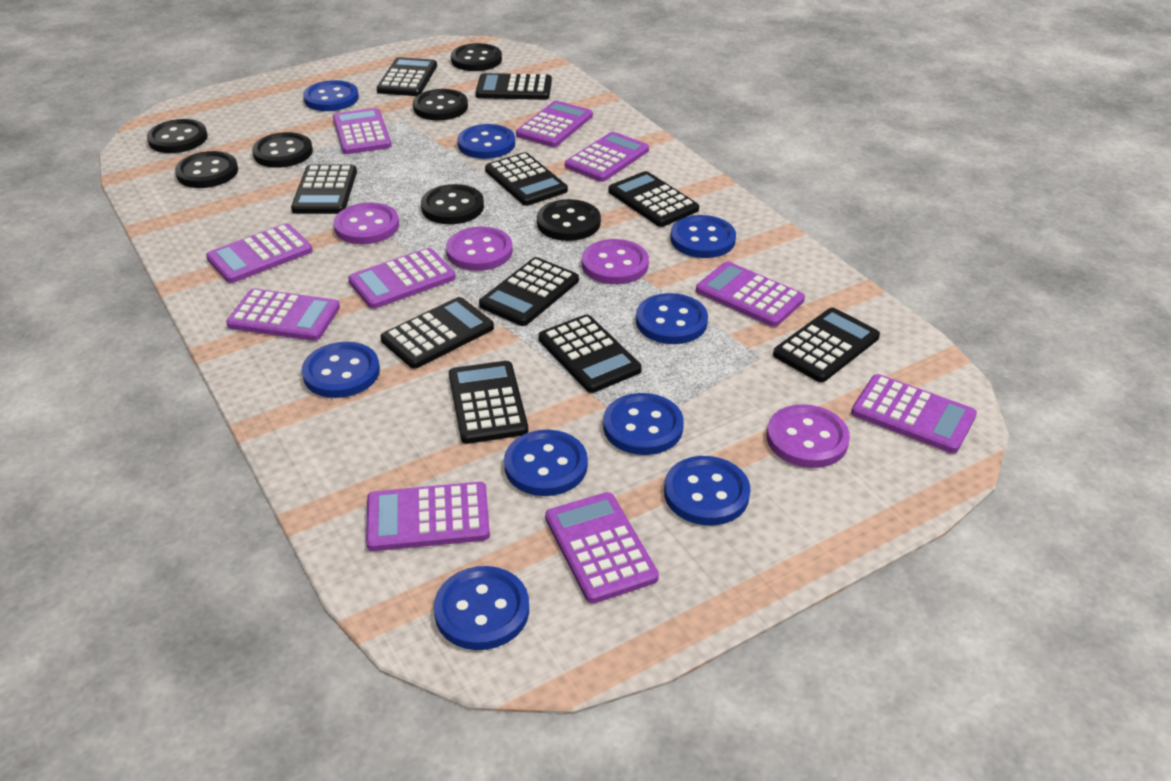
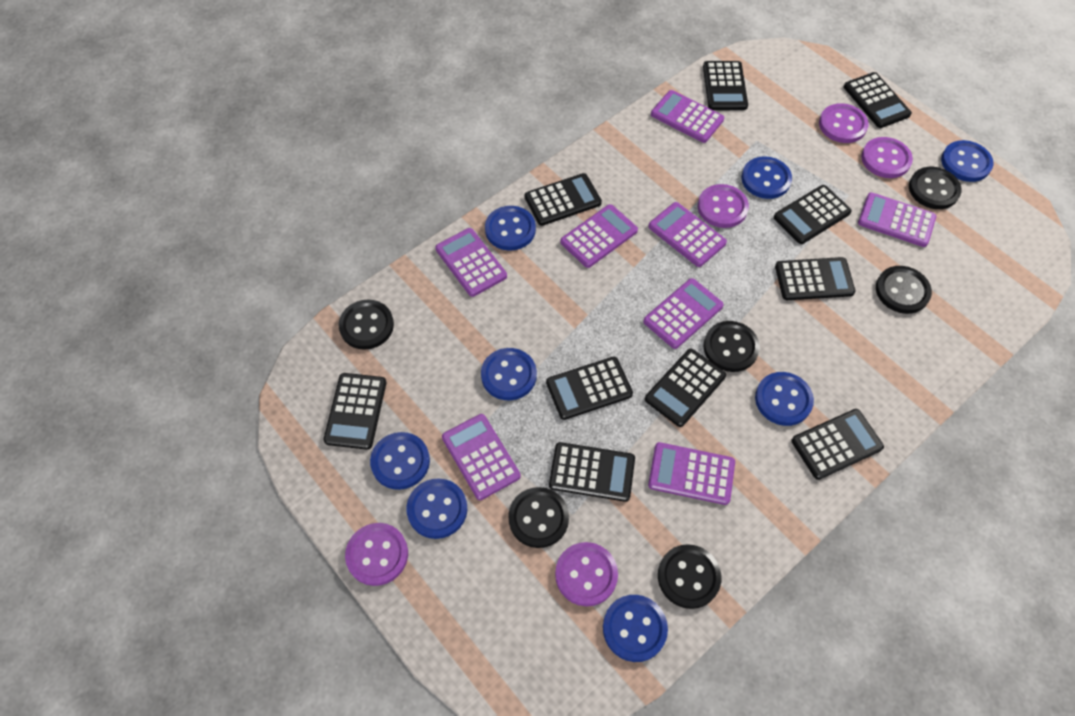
black button: 7 -> 6
blue button: 9 -> 8
purple button: 4 -> 5
purple calculator: 10 -> 8

